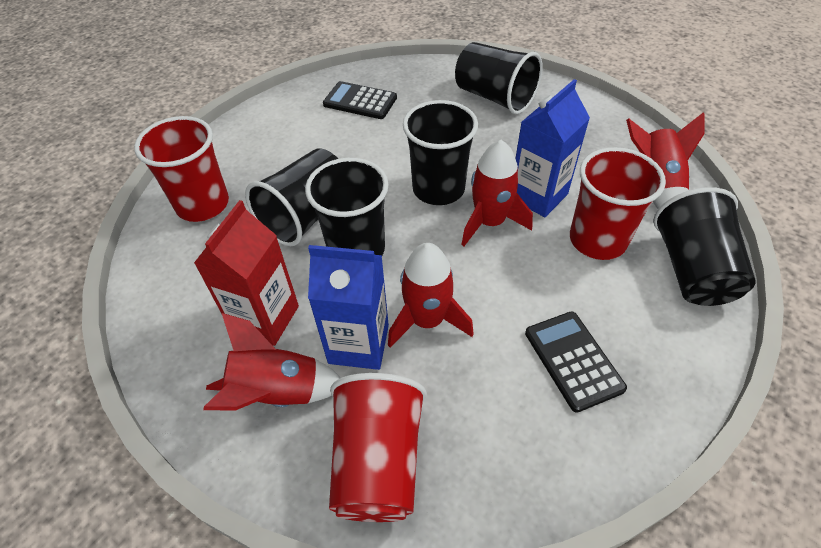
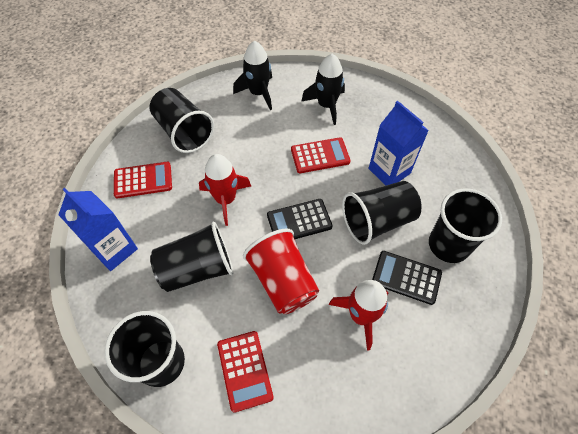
black rocket: 0 -> 2
red calculator: 0 -> 3
red carton: 1 -> 0
red cup: 3 -> 1
red rocket: 4 -> 2

